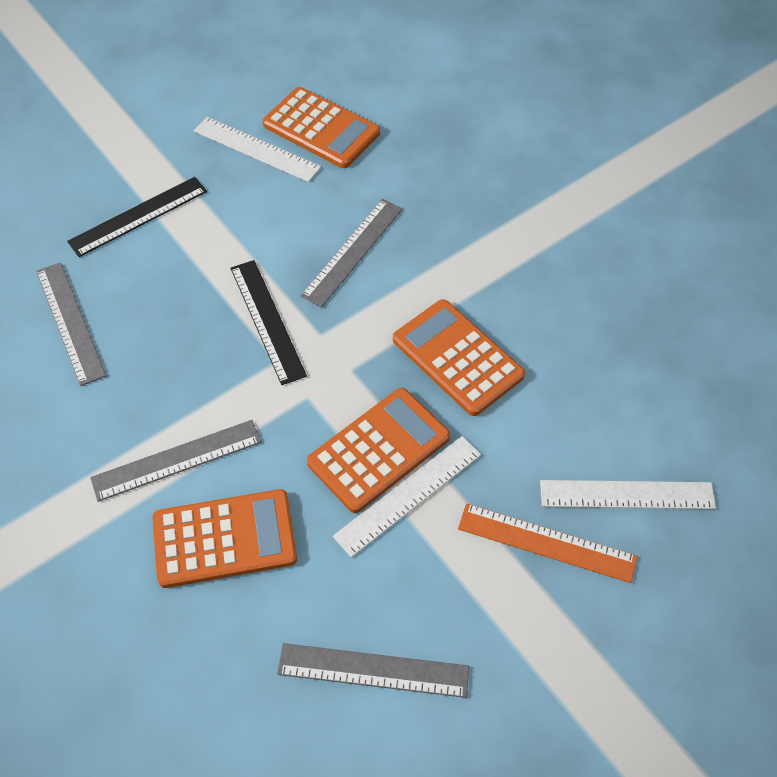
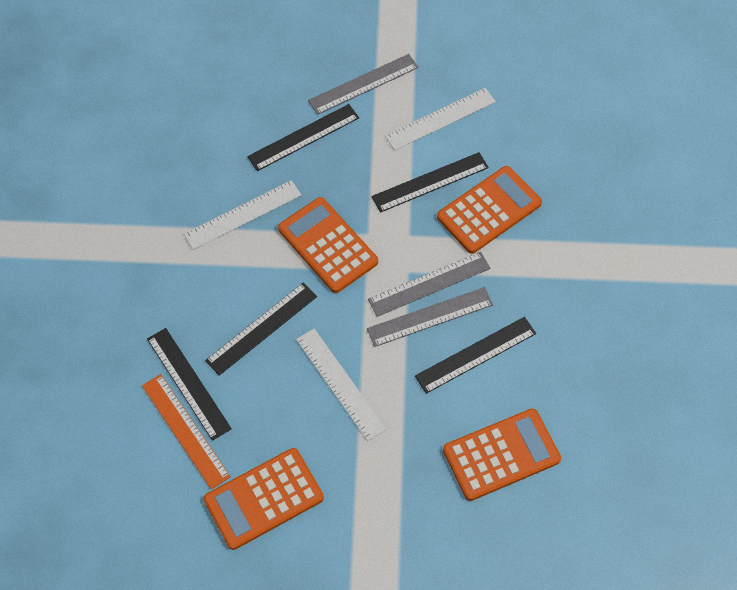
black ruler: 2 -> 5
grey ruler: 4 -> 3

